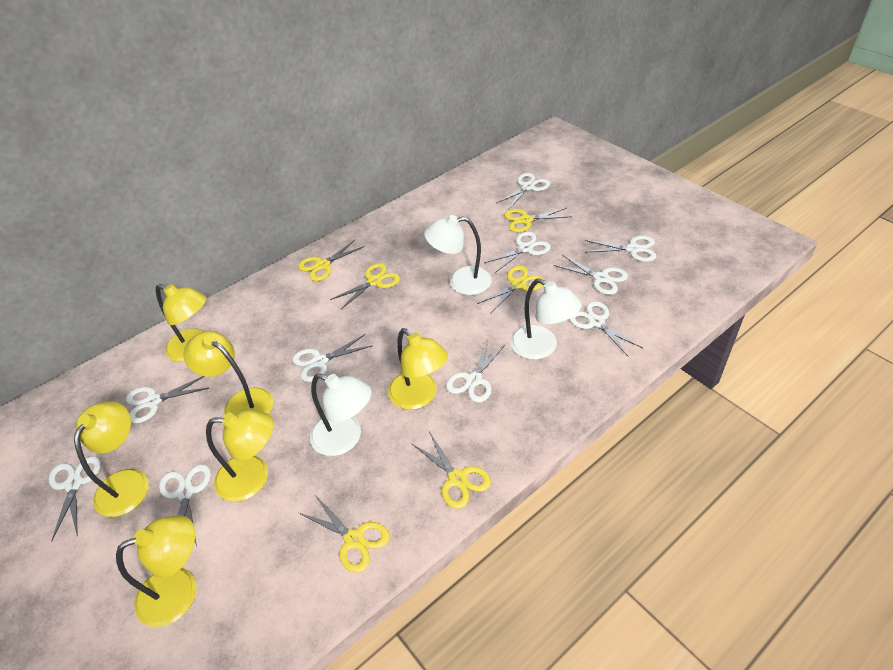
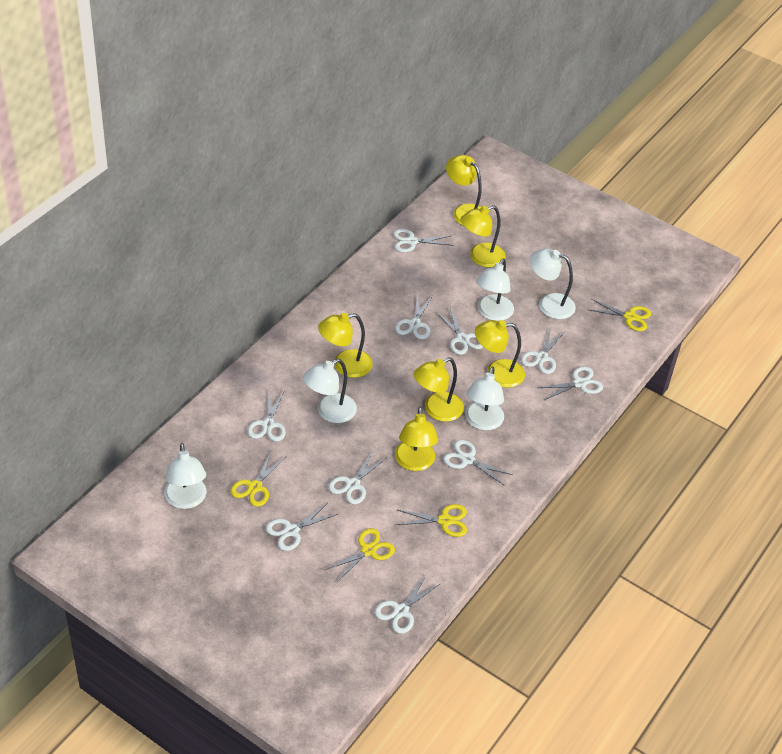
white lamp: 3 -> 5
yellow scissors: 6 -> 4

